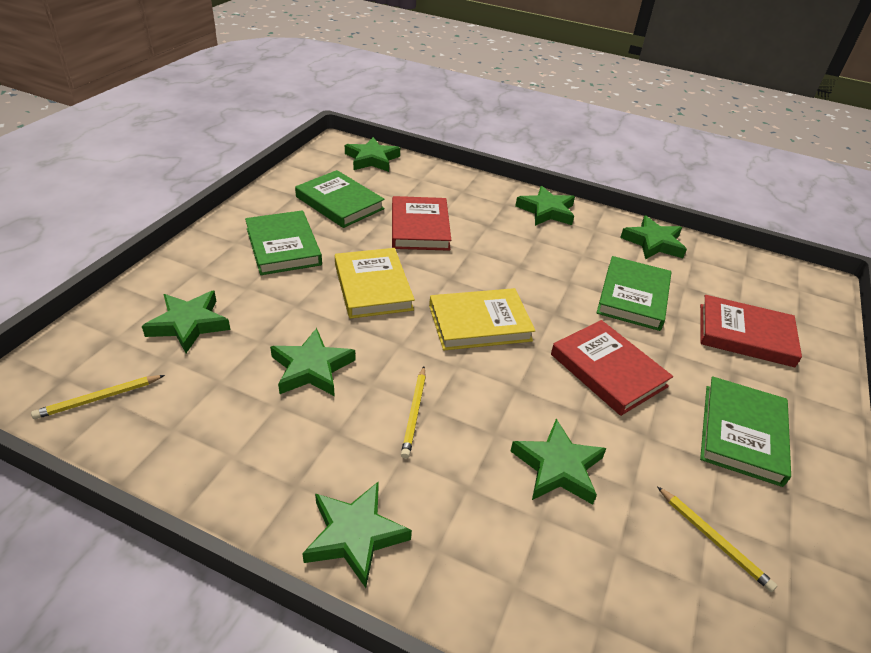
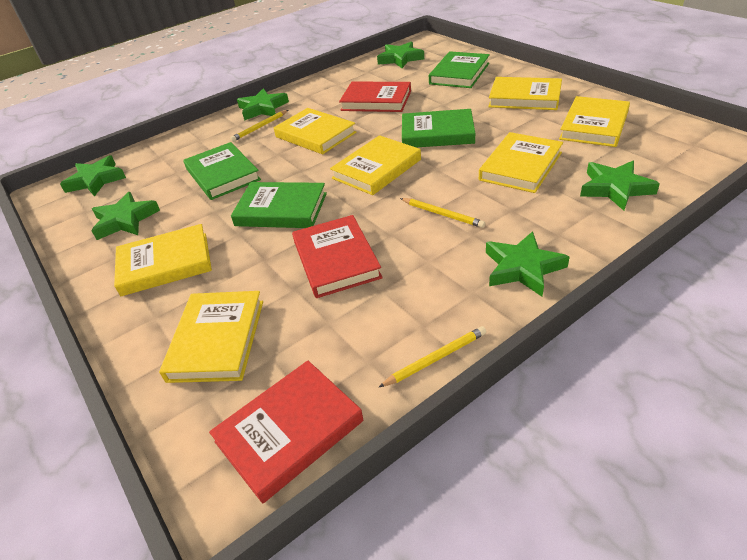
green star: 7 -> 6
yellow book: 2 -> 7

